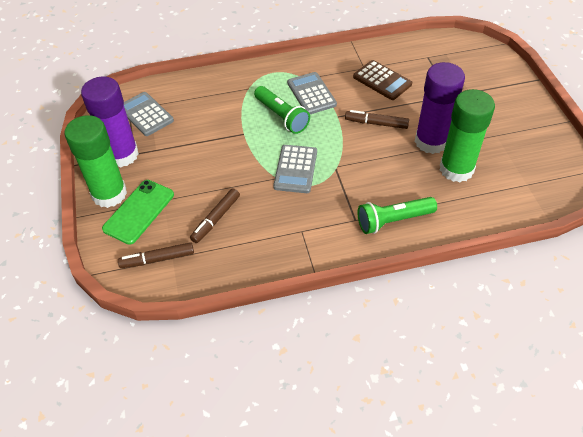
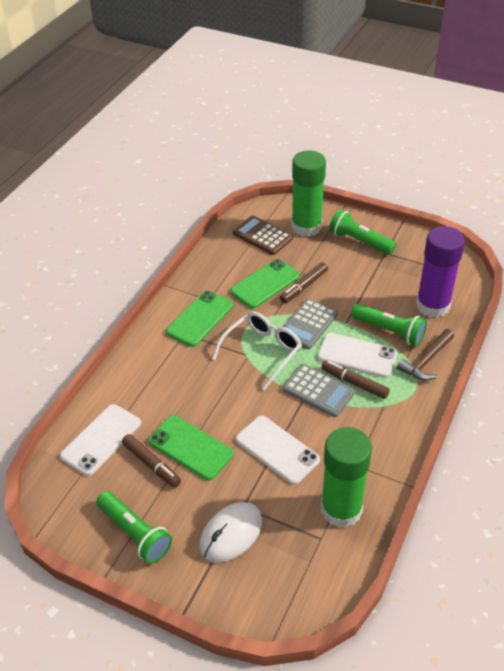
brown hammer: 0 -> 1
green flashlight: 2 -> 3
green phone: 1 -> 3
grey calculator: 3 -> 2
purple glue stick: 2 -> 1
white glasses: 0 -> 1
white mouse: 0 -> 1
white phone: 0 -> 3

